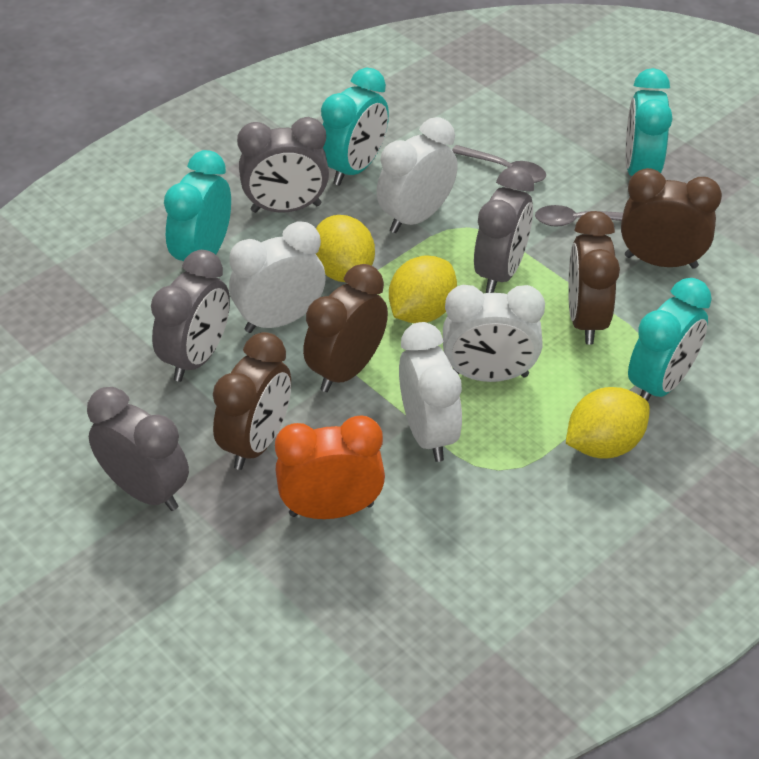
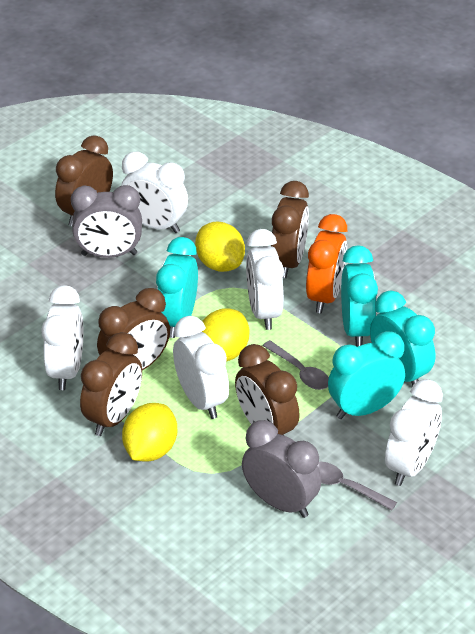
brown clock: 4 -> 5
grey clock: 4 -> 2
white clock: 4 -> 5

